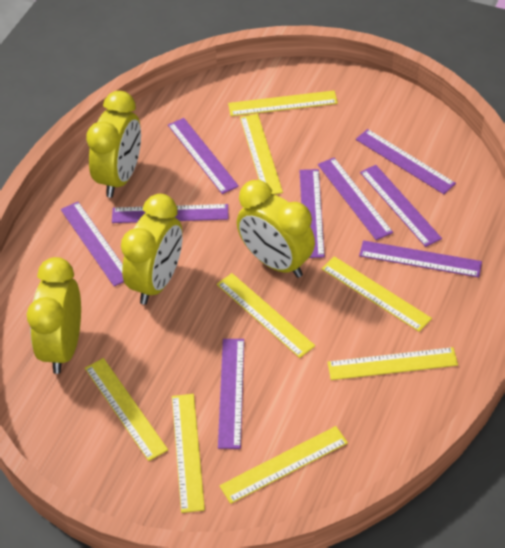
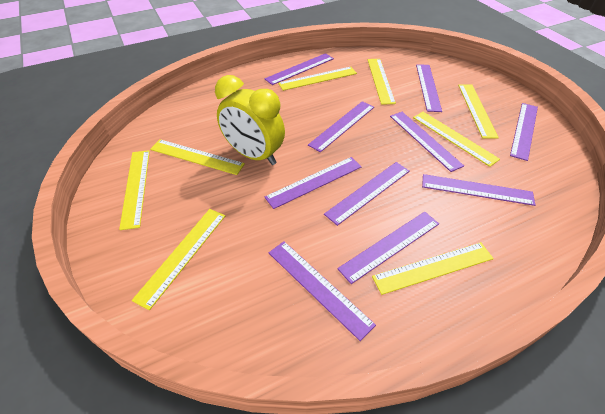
purple ruler: 9 -> 10
yellow clock: 4 -> 1

